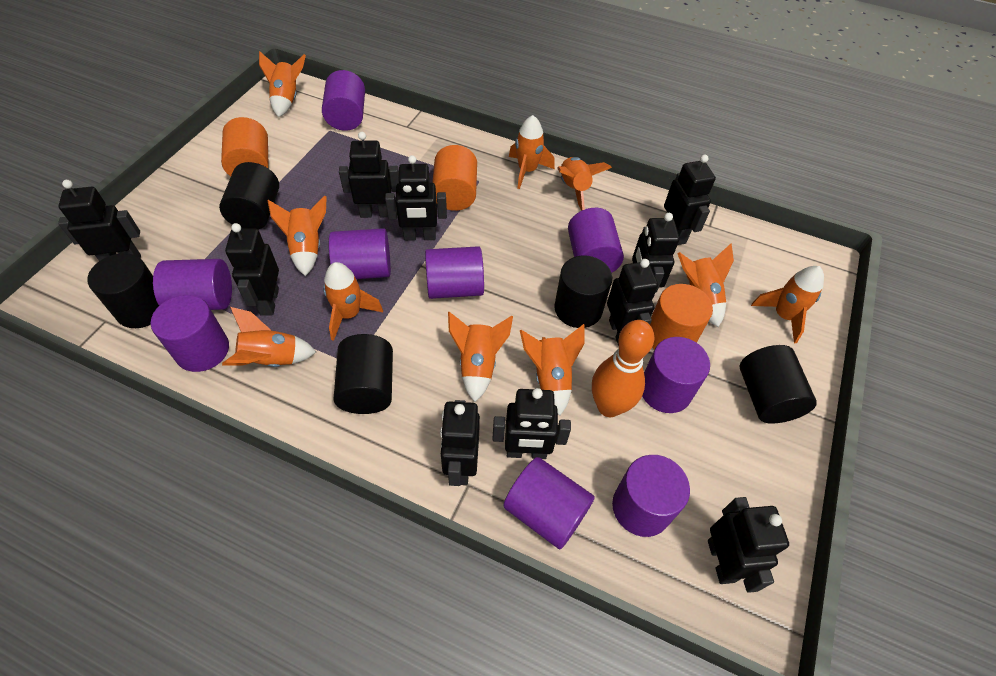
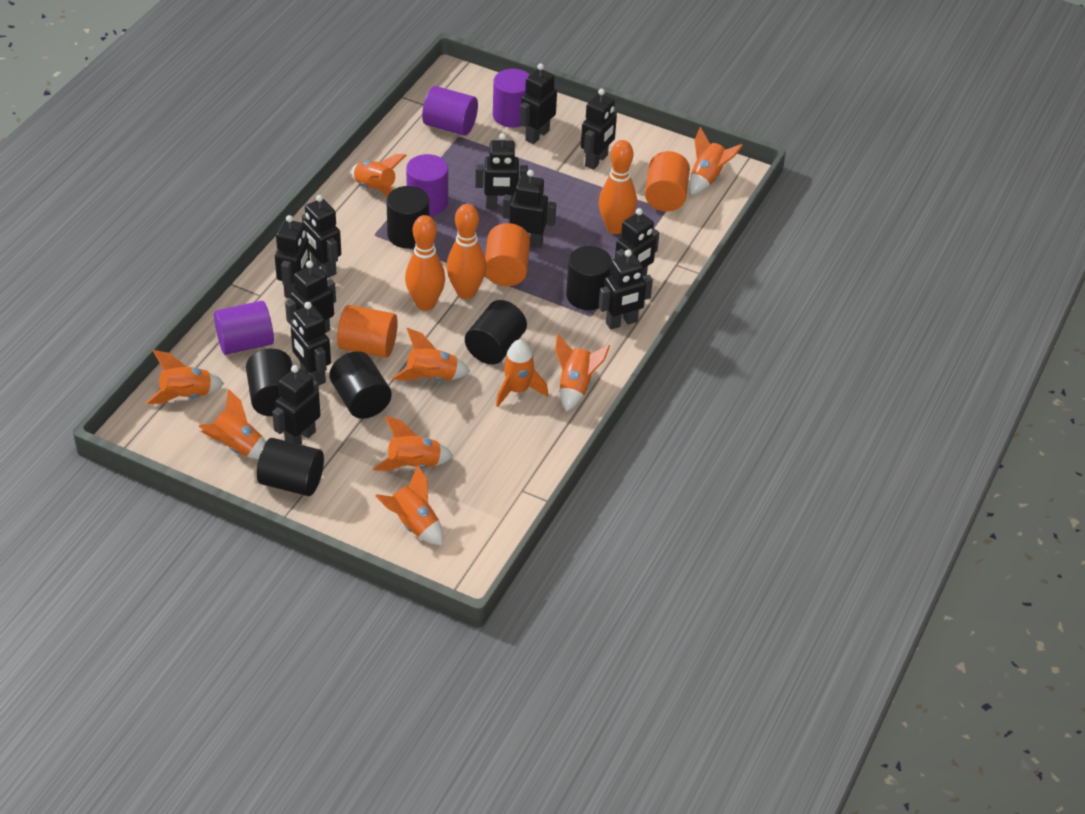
black cylinder: 5 -> 6
black robot: 10 -> 11
orange bowling pin: 1 -> 3
orange rocket: 10 -> 9
purple cylinder: 9 -> 4

